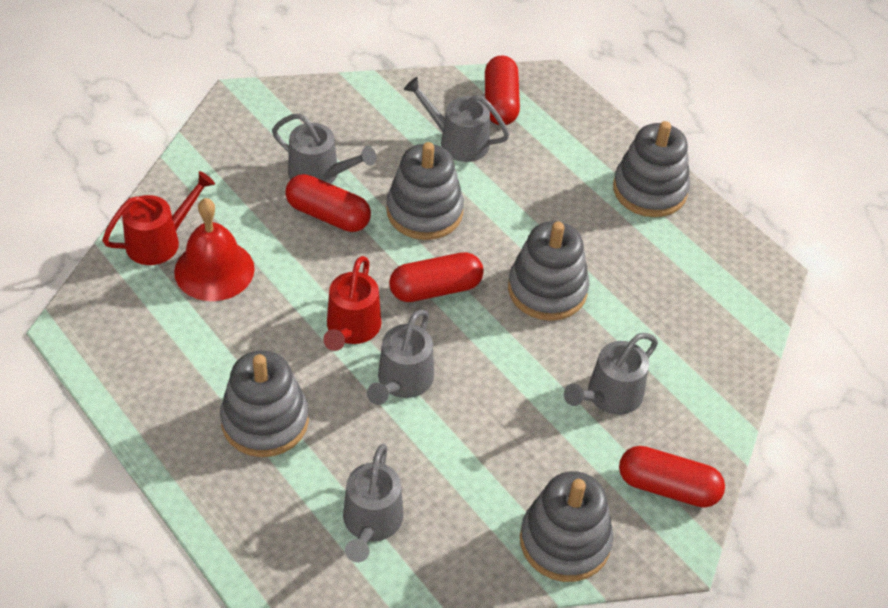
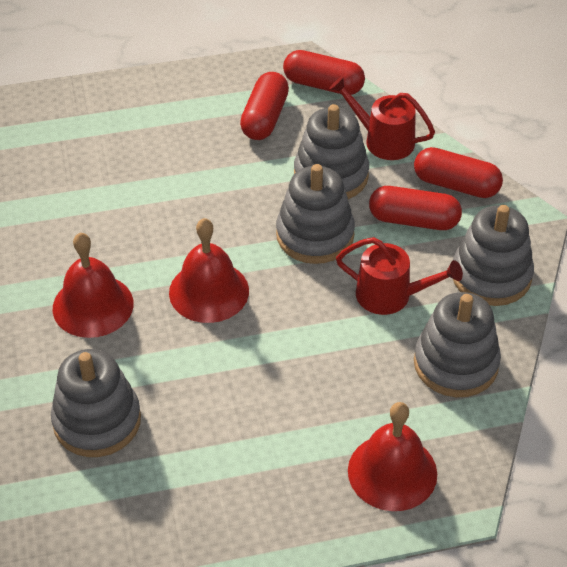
grey watering can: 5 -> 0
red bell: 1 -> 3

